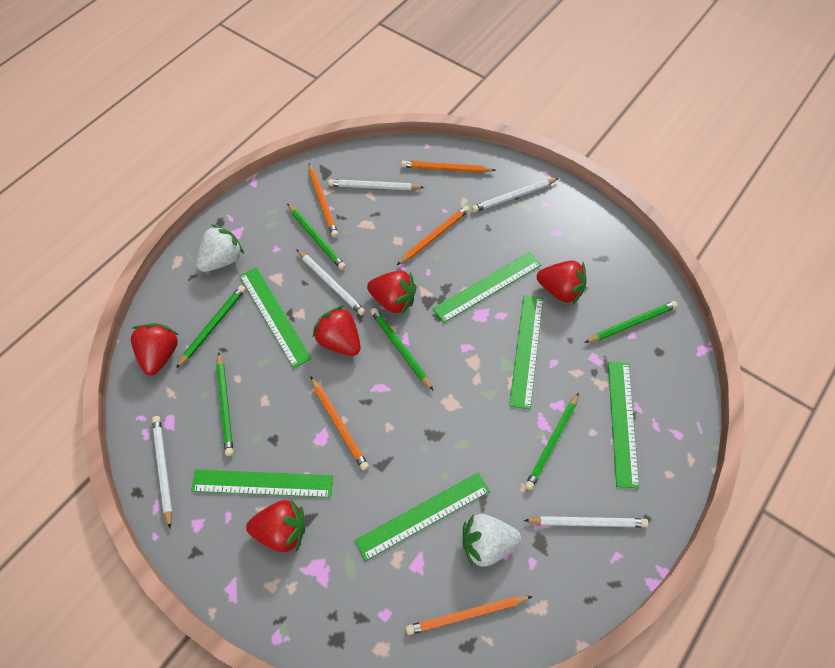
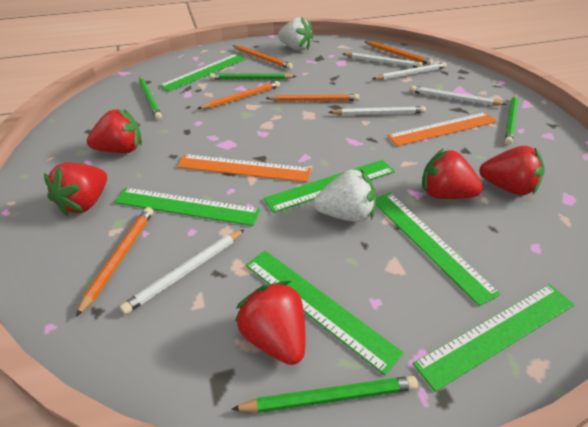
green pencil: 6 -> 4
orange ruler: 0 -> 2

